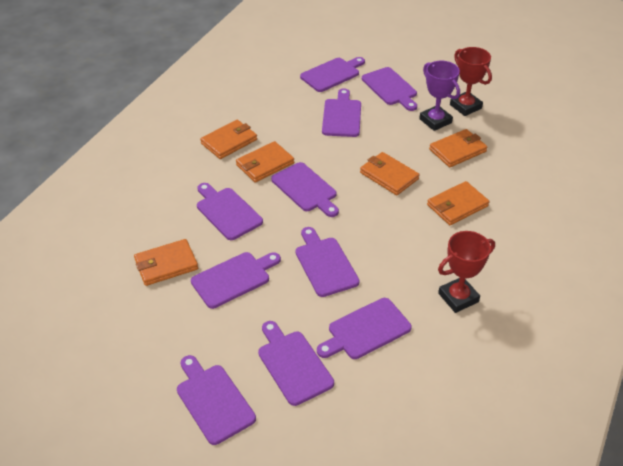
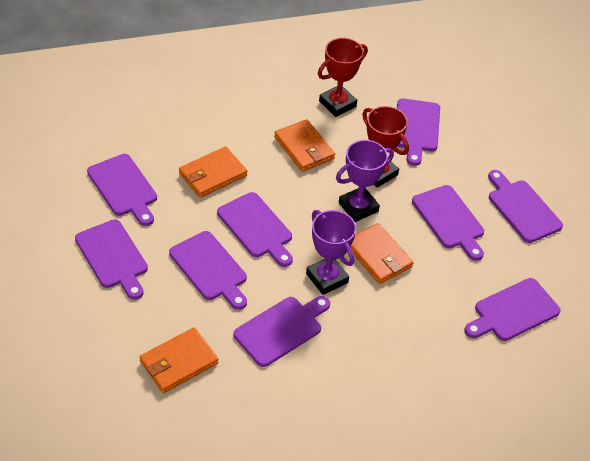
orange wallet: 6 -> 4
purple cutting board: 10 -> 9
purple trophy: 1 -> 2

